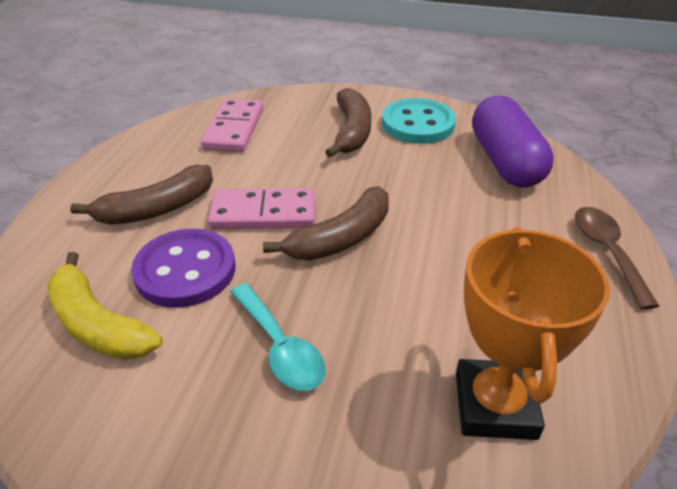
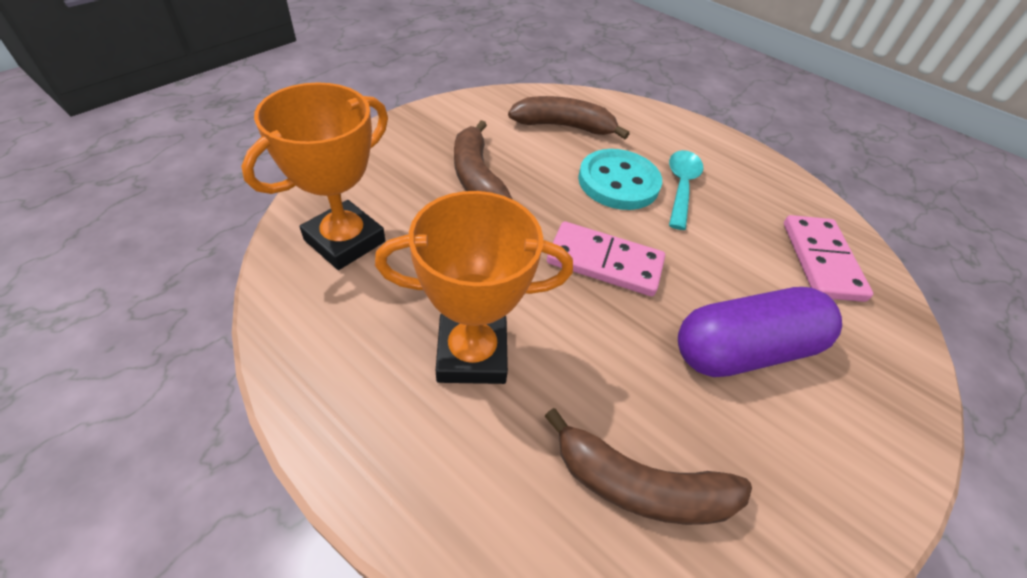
brown spoon: 1 -> 0
orange trophy: 1 -> 2
purple button: 1 -> 0
yellow banana: 1 -> 0

